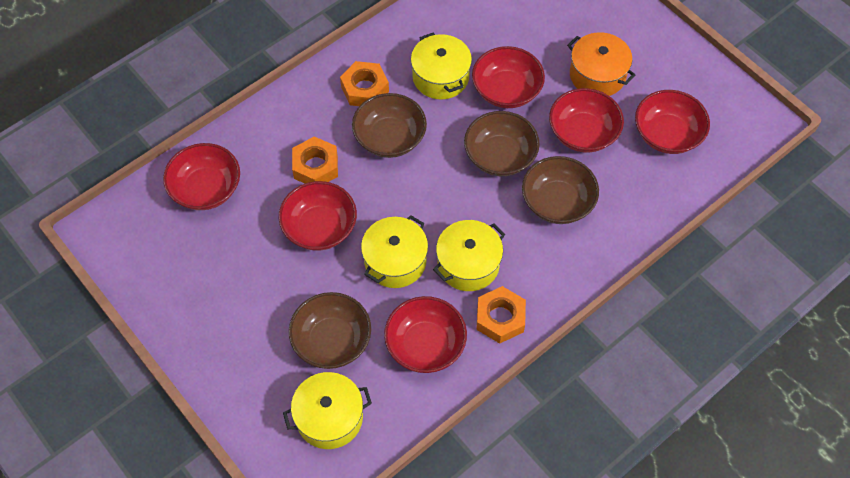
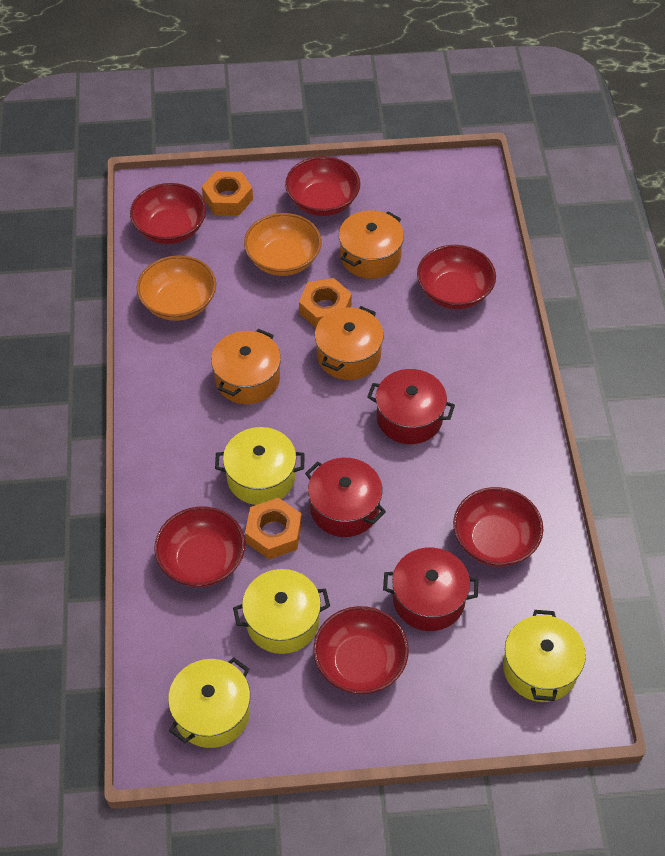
brown bowl: 4 -> 0
orange bowl: 0 -> 2
orange pot: 1 -> 3
red pot: 0 -> 3

